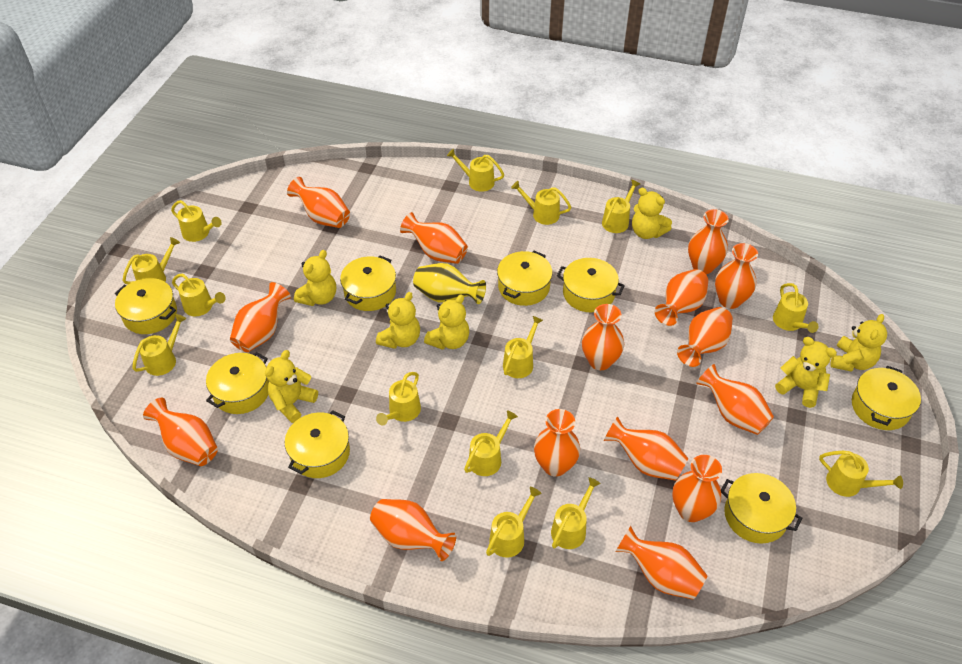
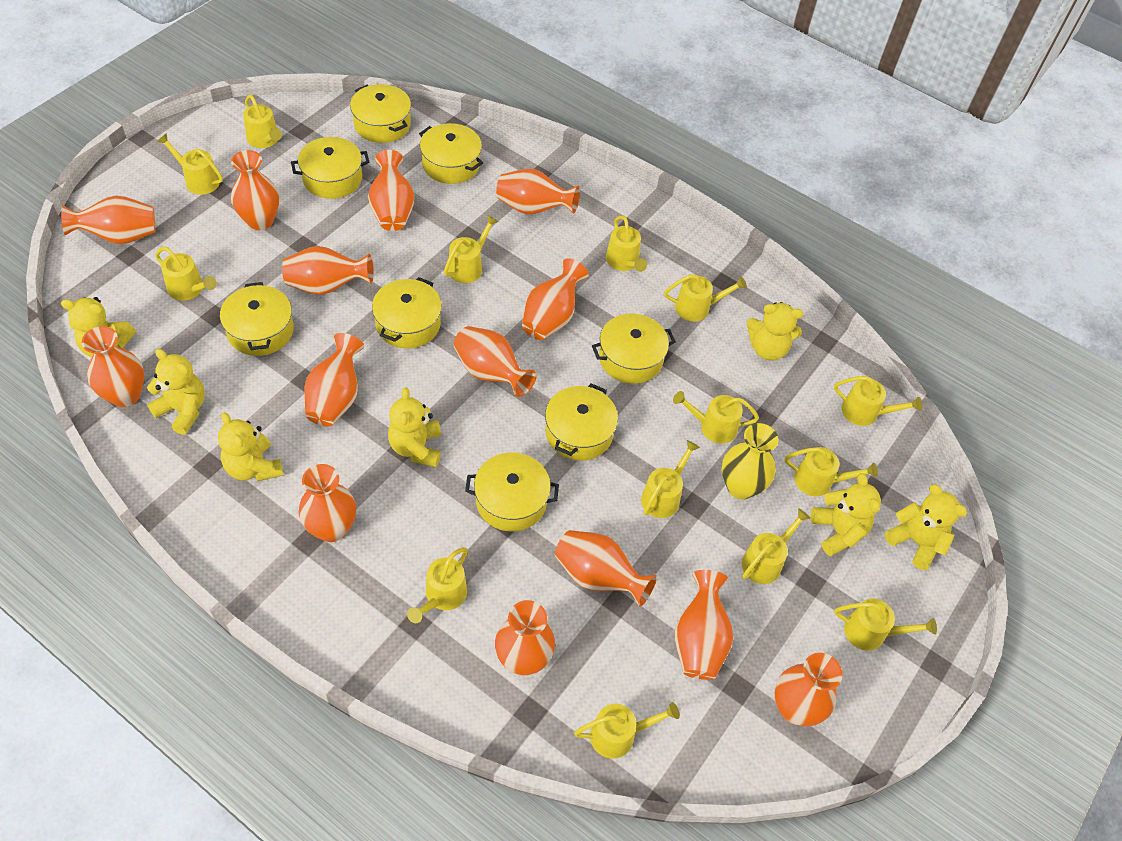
orange vase: 15 -> 14

